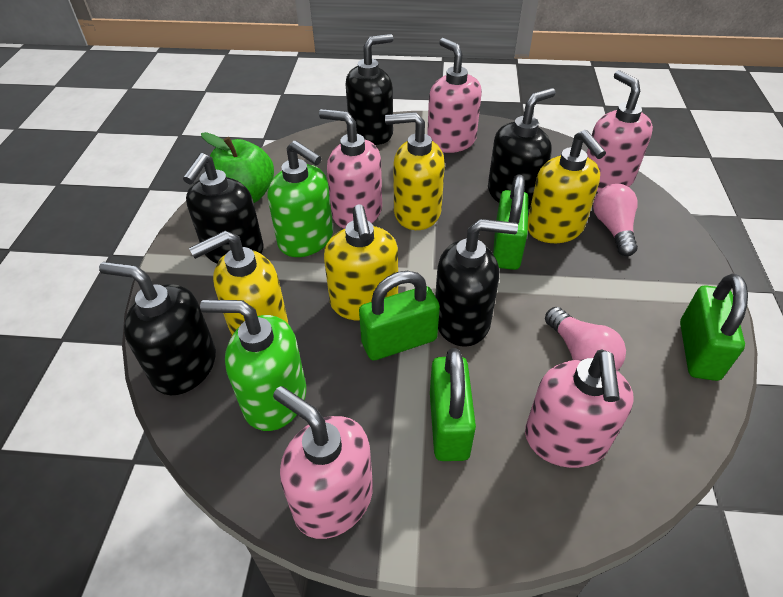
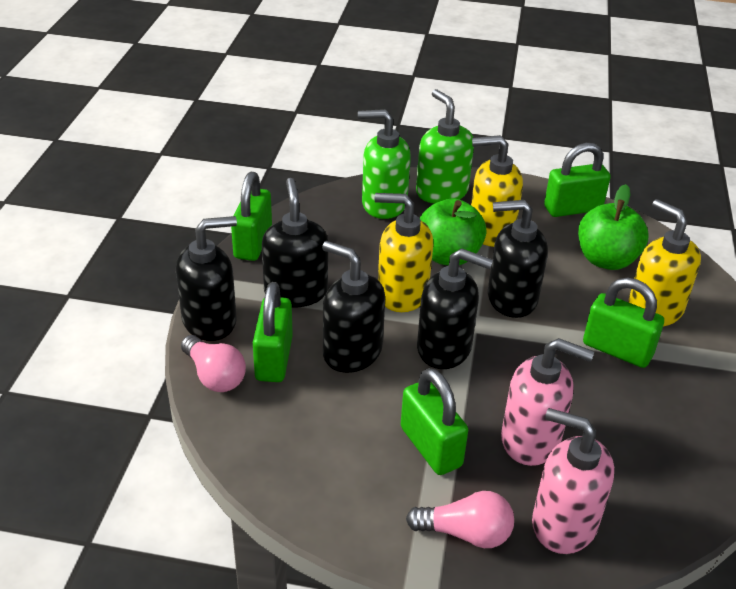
green apple: 1 -> 2
green padlock: 4 -> 5
pink soap dispenser: 5 -> 2
yellow soap dispenser: 4 -> 3

